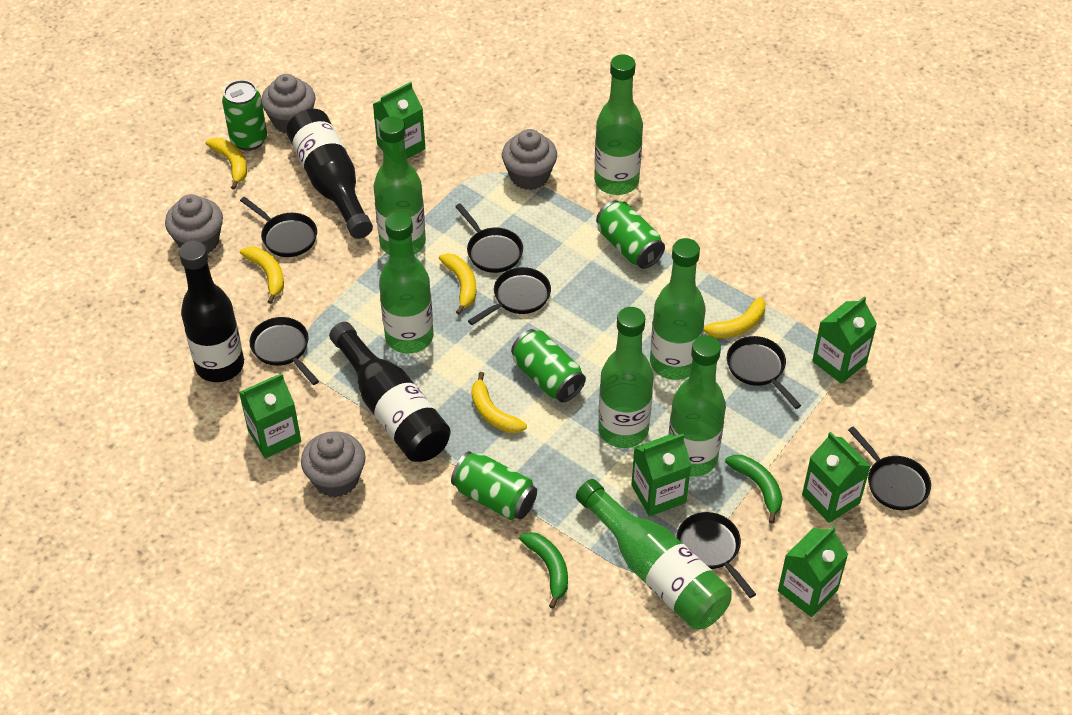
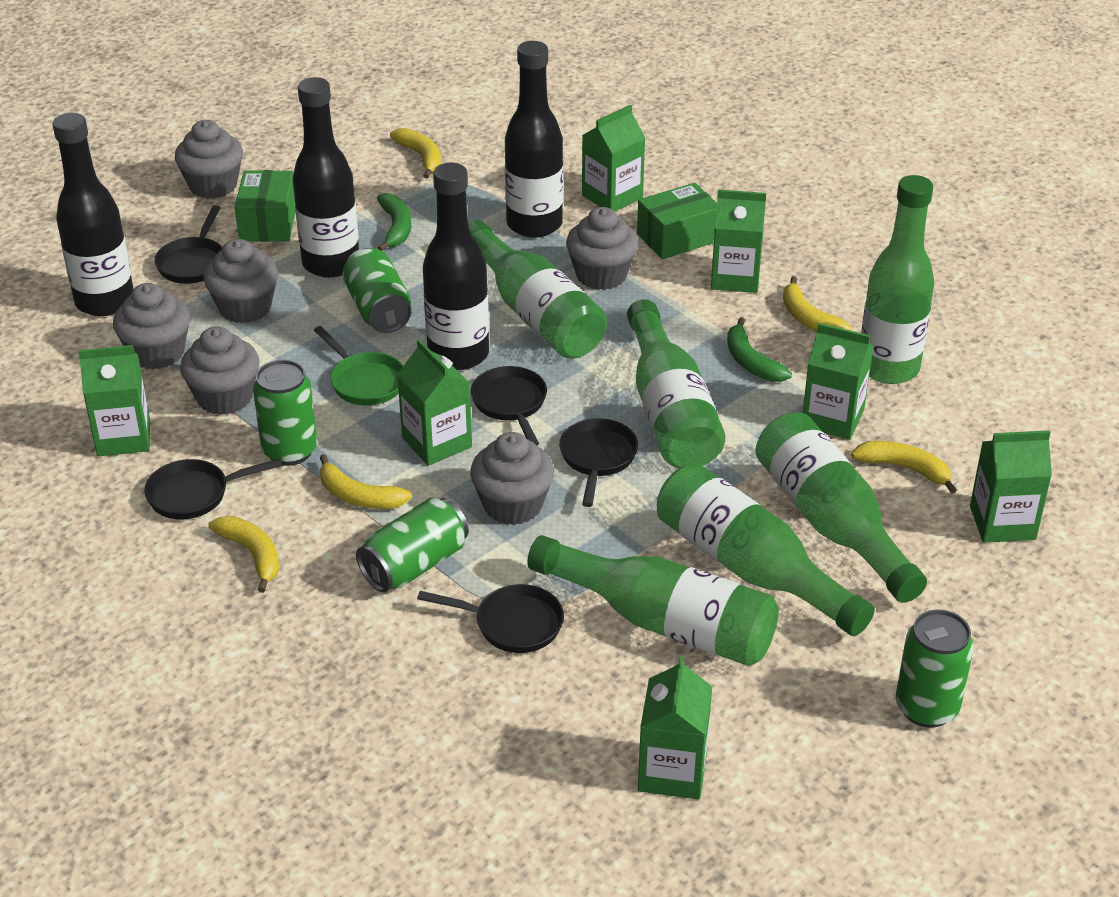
black bottle: 3 -> 4
black pan: 7 -> 5
green bottle: 7 -> 6
green box: 0 -> 2
green carton: 6 -> 7
green pan: 0 -> 1
grey cupcake: 4 -> 6

